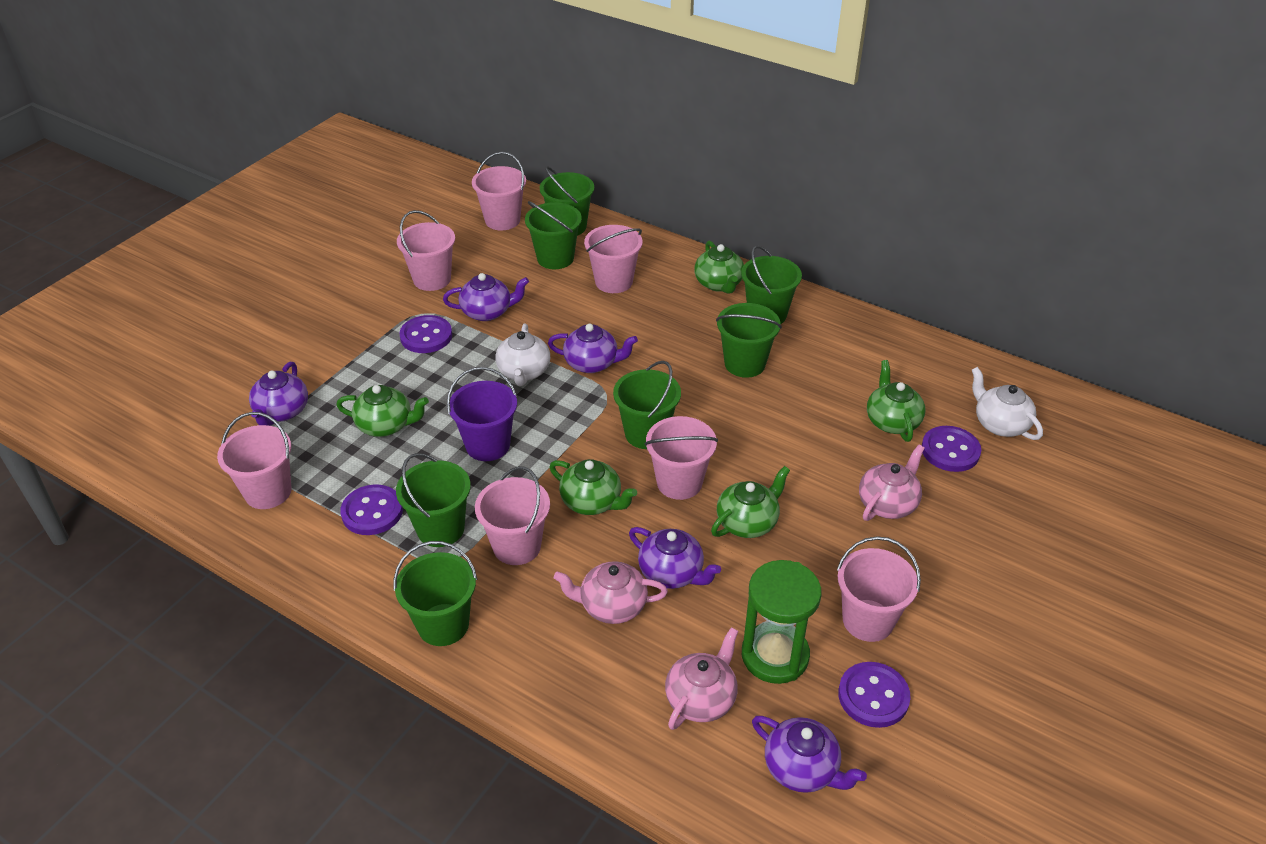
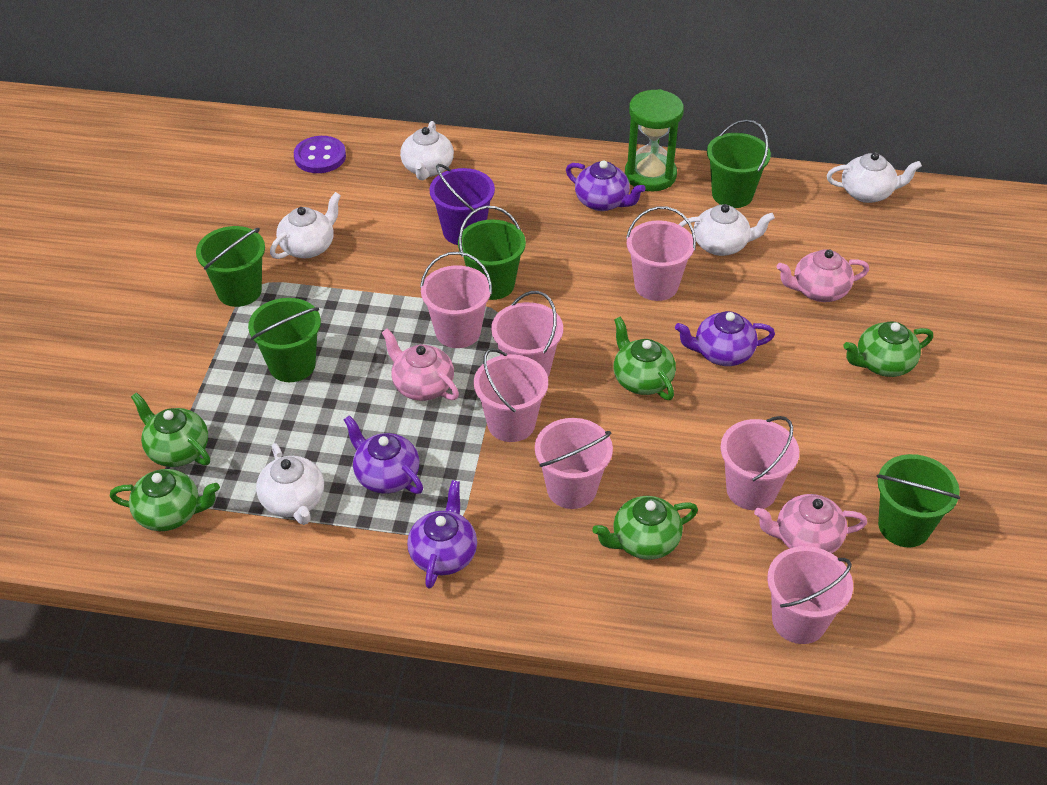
green bucket: 7 -> 5
purple button: 4 -> 1
purple teapot: 5 -> 4
white teapot: 2 -> 5

